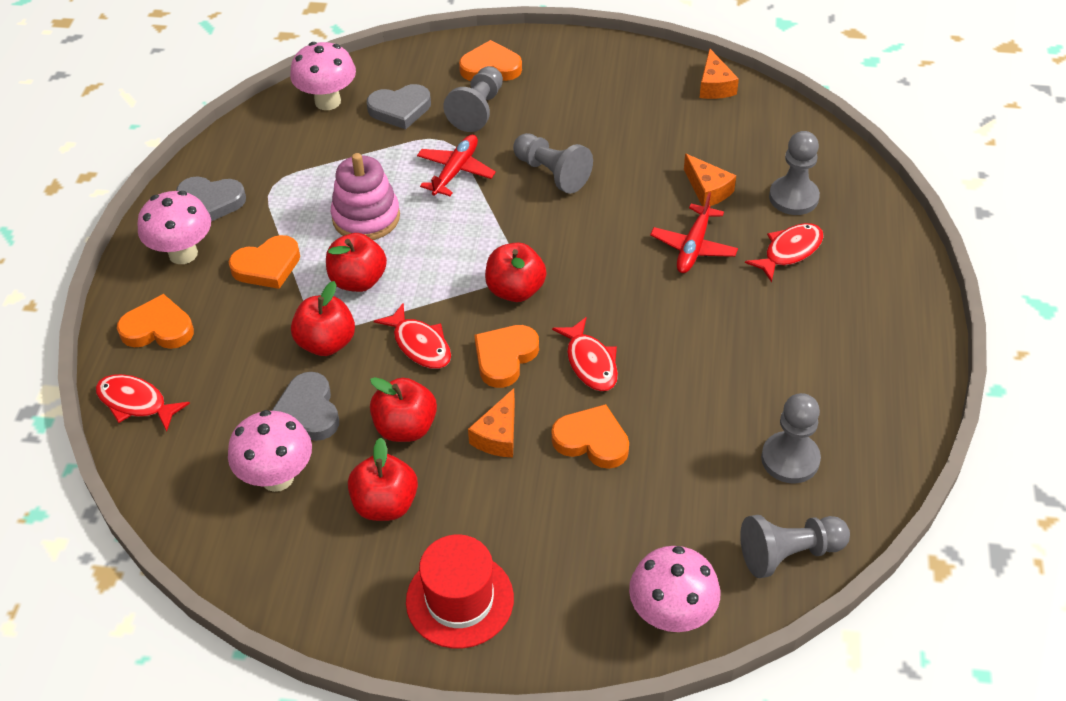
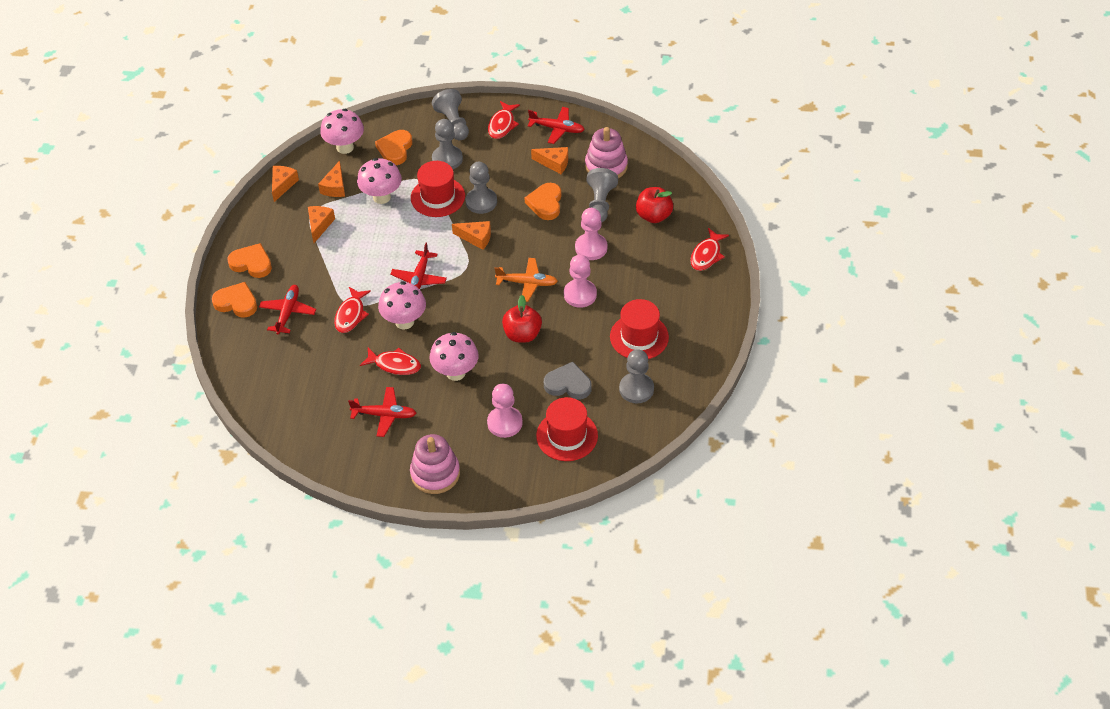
grey heart: 3 -> 1
orange cheese: 3 -> 5
orange heart: 5 -> 4
orange plane: 0 -> 1
pink pawn: 0 -> 3
pink stacking toy: 1 -> 2
red apple: 5 -> 2
red hat: 1 -> 3
red plane: 2 -> 4

